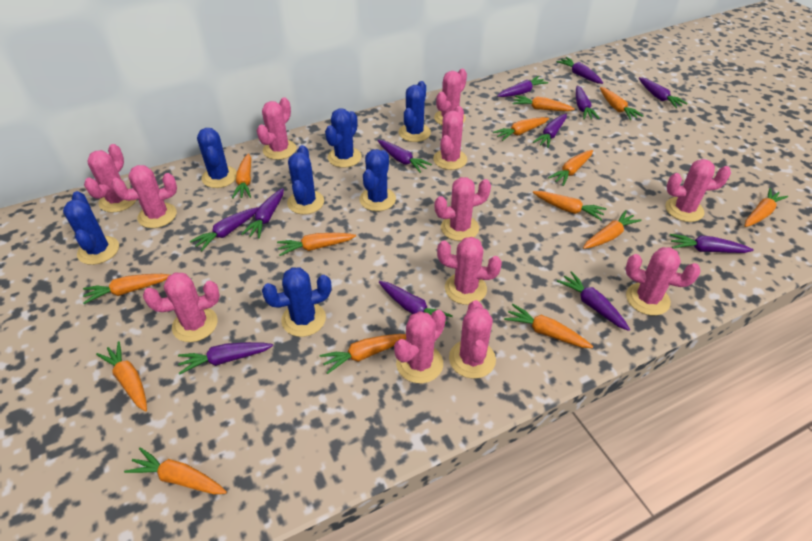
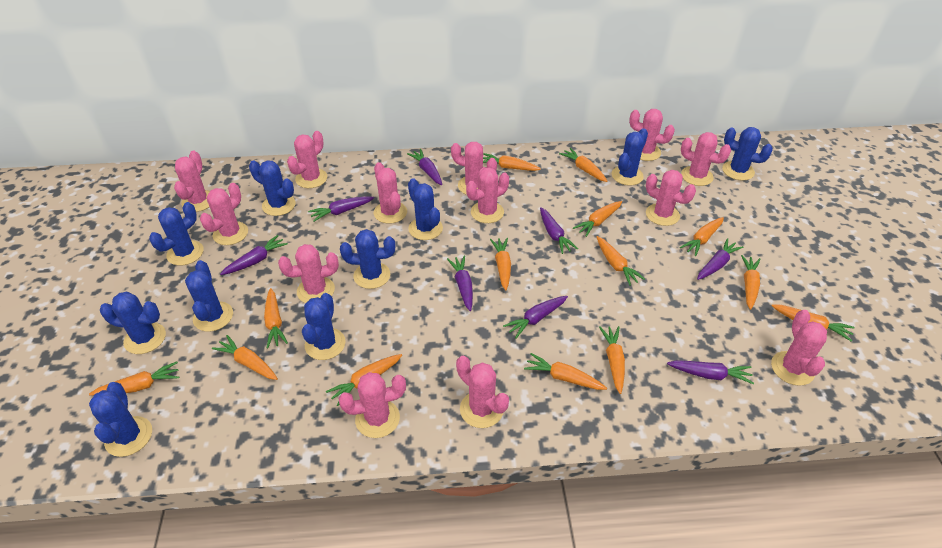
blue cactus: 7 -> 10
pink cactus: 12 -> 13
purple carrot: 12 -> 8

